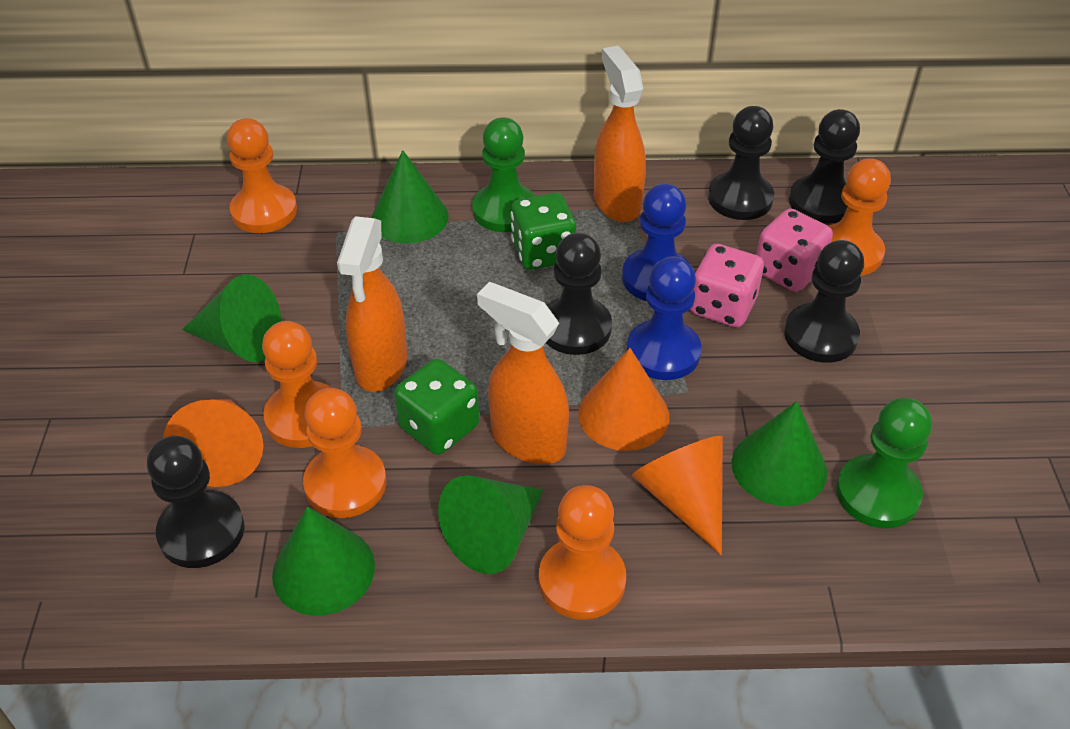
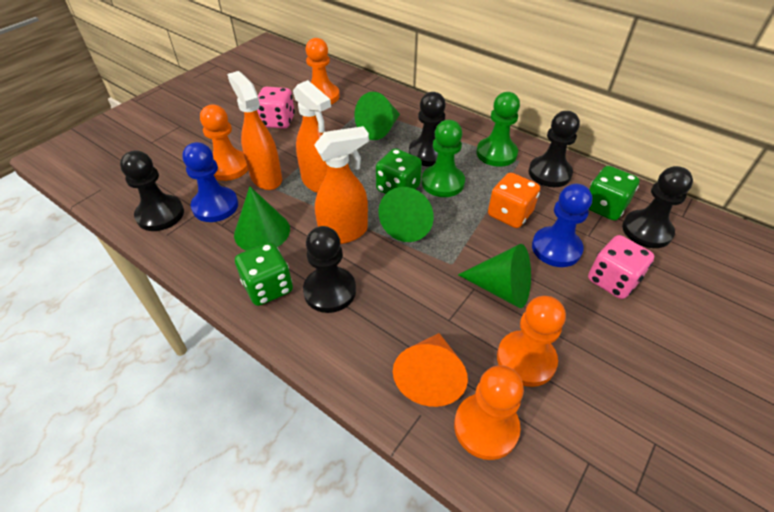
green cone: 5 -> 4
green dice: 2 -> 3
orange cone: 3 -> 1
orange dice: 0 -> 1
orange pawn: 5 -> 4

